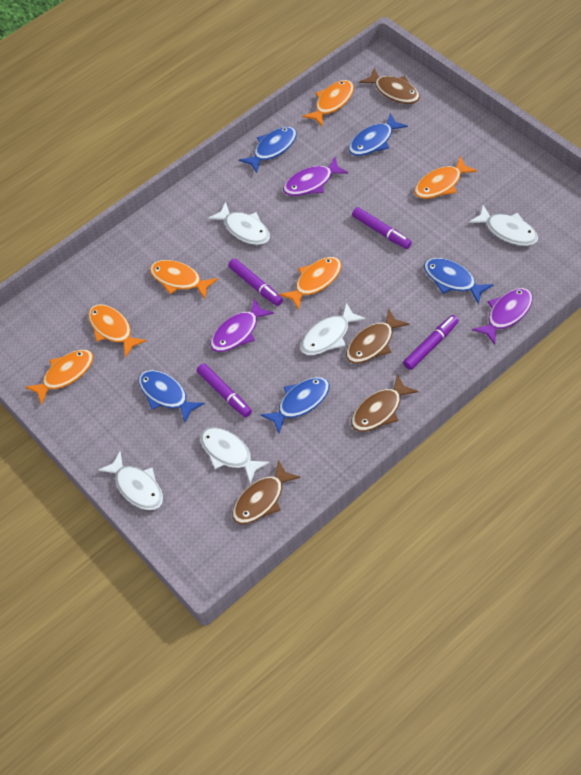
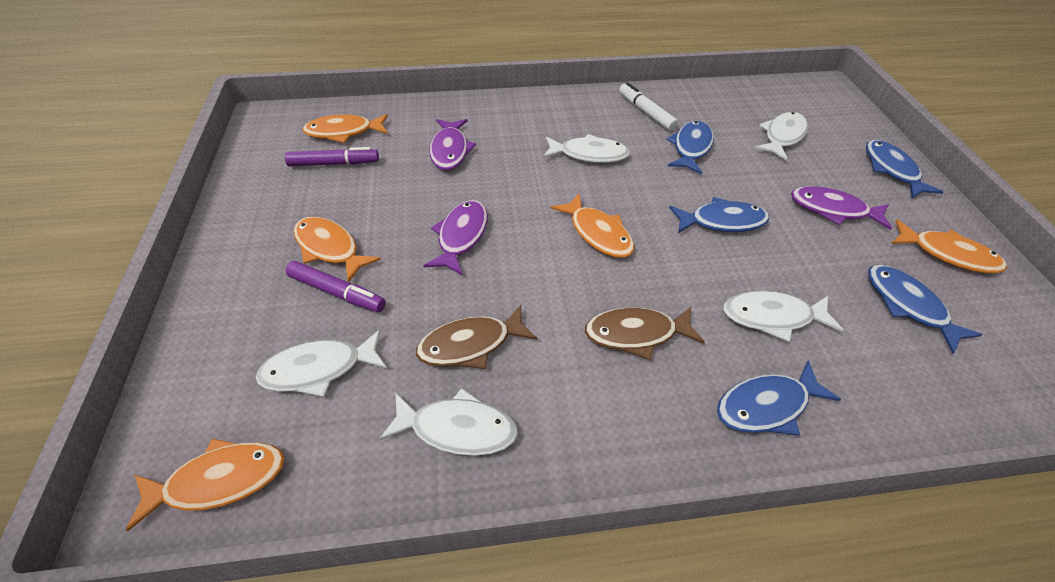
brown fish: 4 -> 2
orange fish: 6 -> 5
purple marker: 4 -> 2
white marker: 0 -> 1

